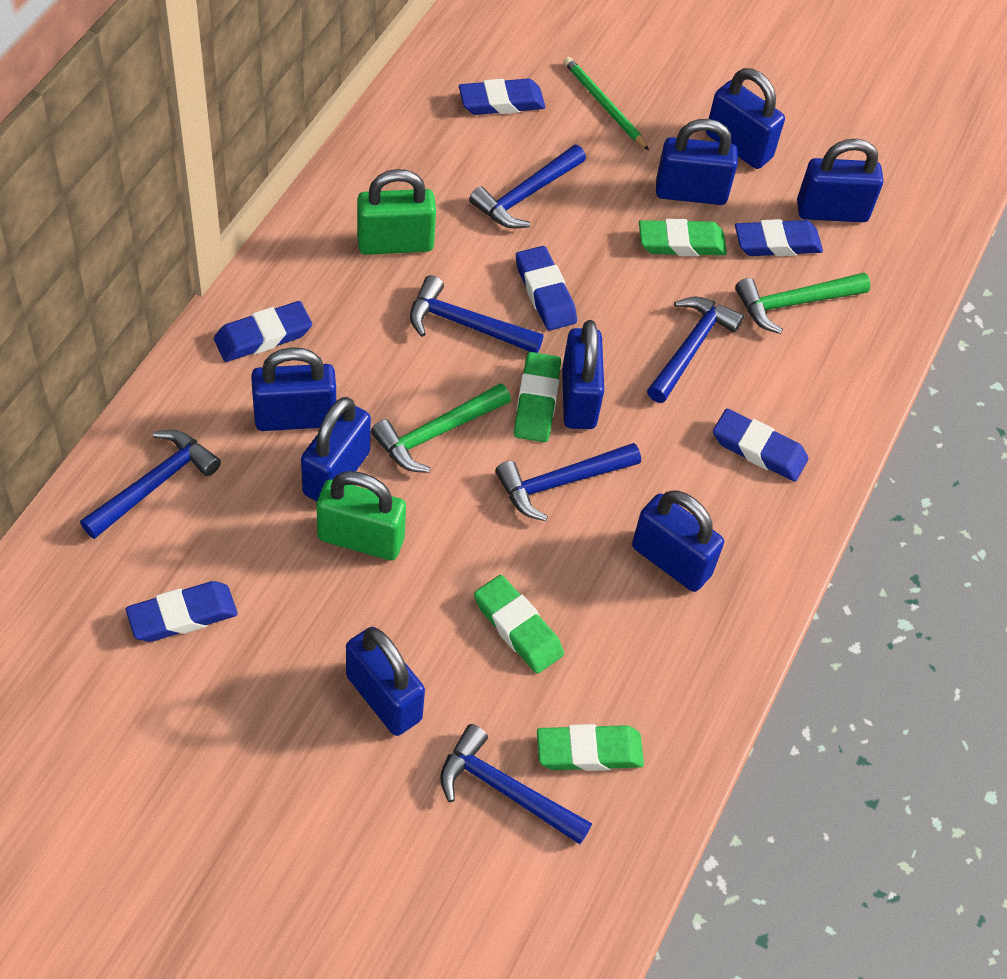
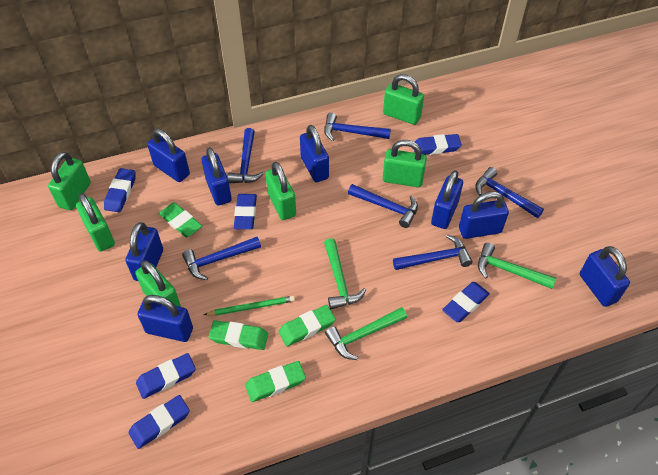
green hammer: 2 -> 3
green padlock: 2 -> 6

